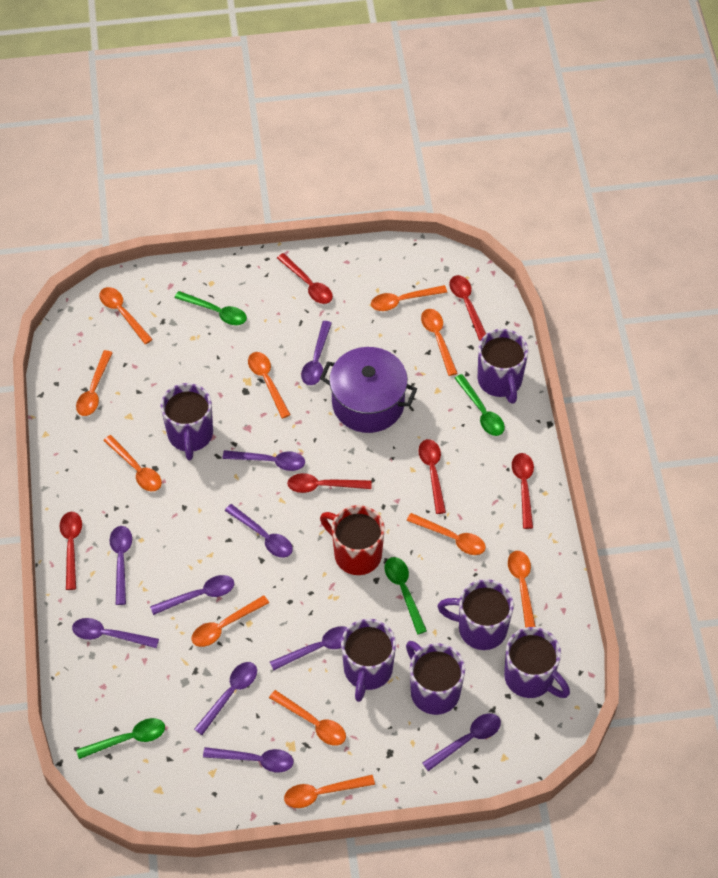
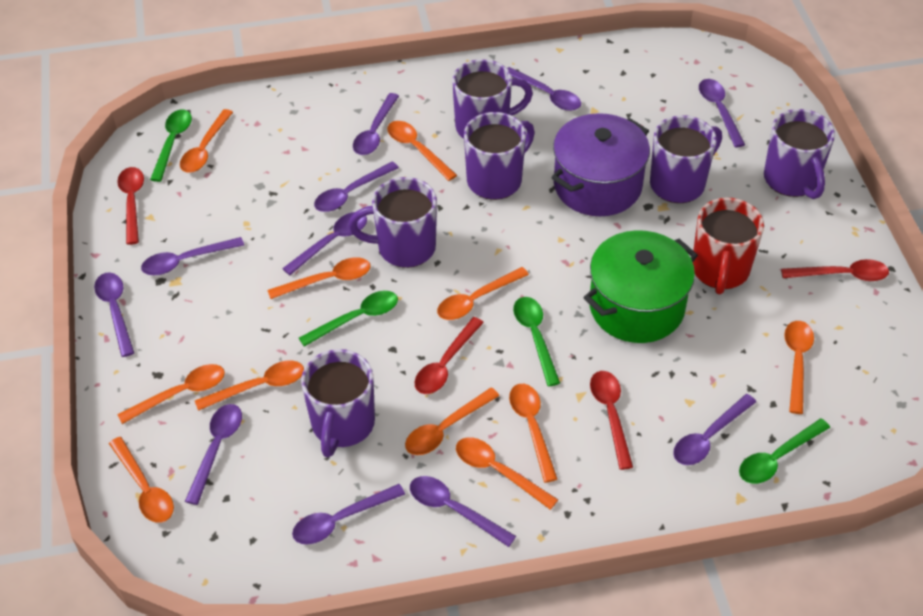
green pot: 0 -> 1
purple spoon: 10 -> 11
red spoon: 6 -> 4

